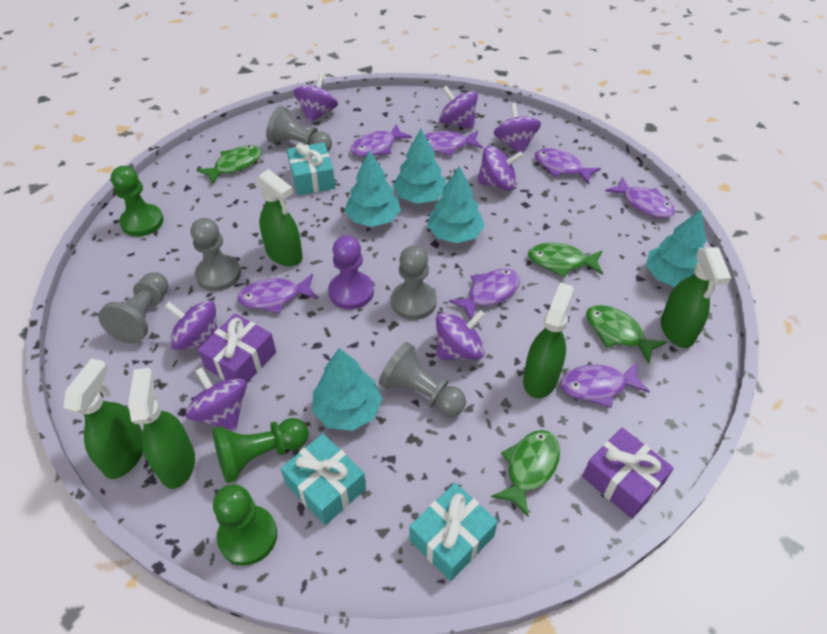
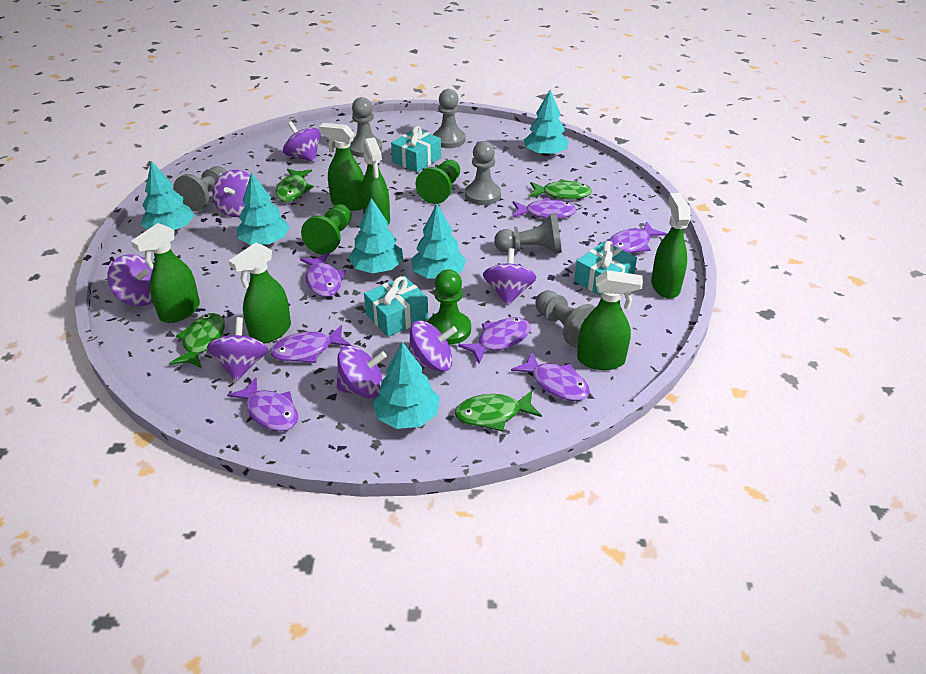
green spray bottle: 5 -> 6
grey pawn: 5 -> 6
purple gift: 2 -> 0
purple pawn: 1 -> 0
turquoise tree: 5 -> 6

